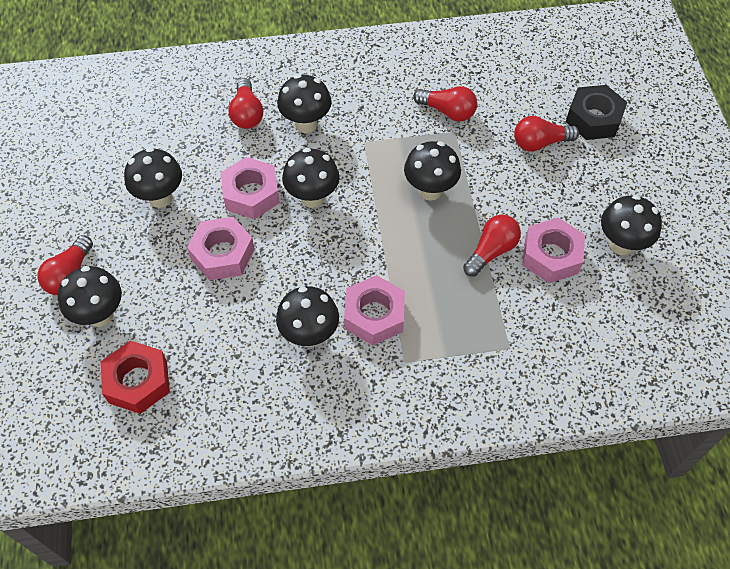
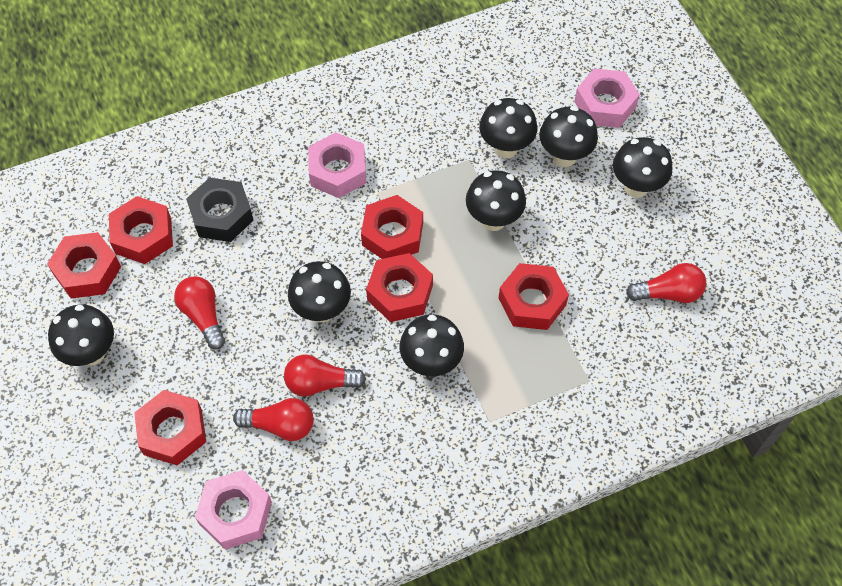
pink nut: 4 -> 3
red light bulb: 5 -> 4
red nut: 1 -> 6

